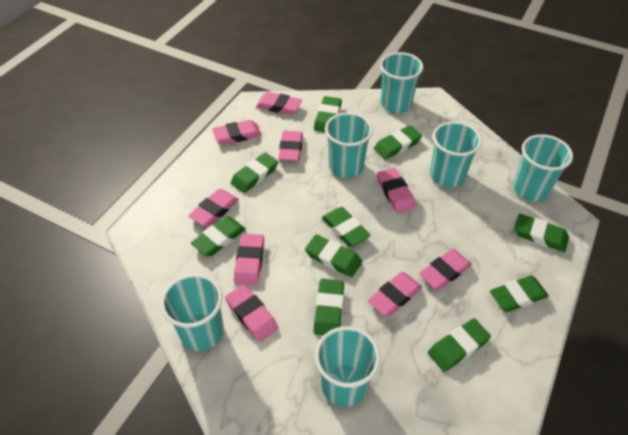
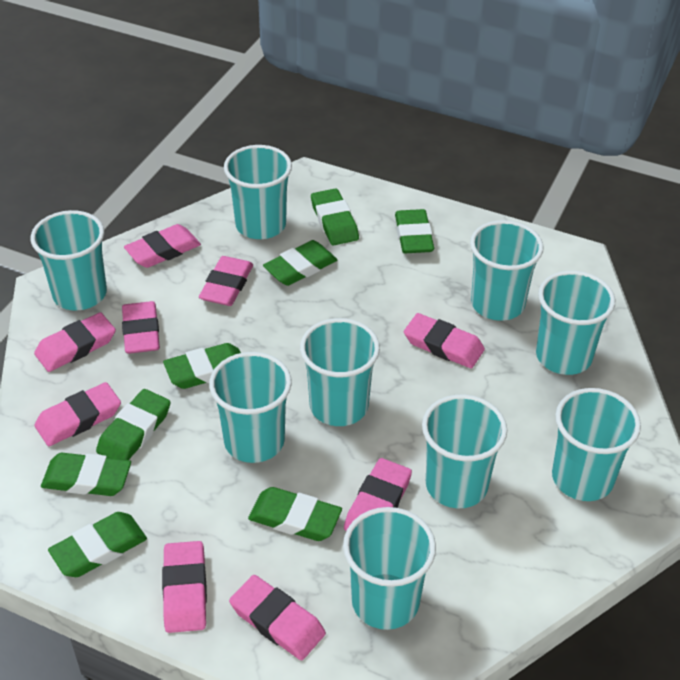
green eraser: 10 -> 8
turquoise cup: 6 -> 9

